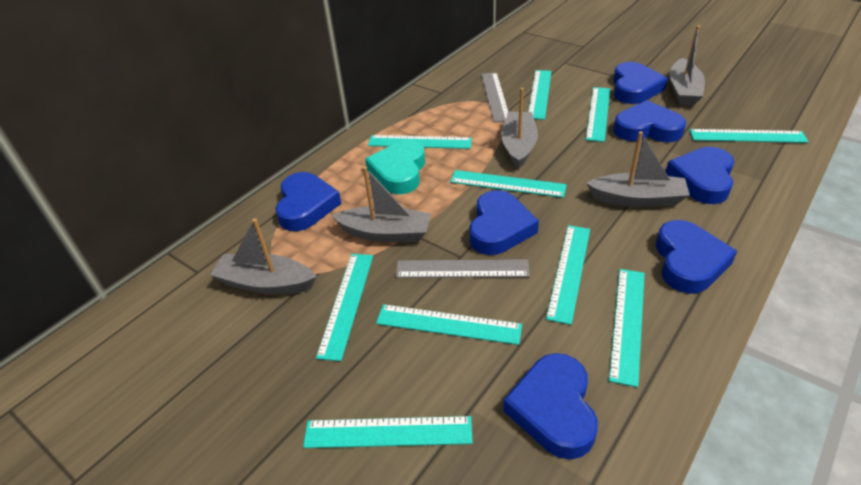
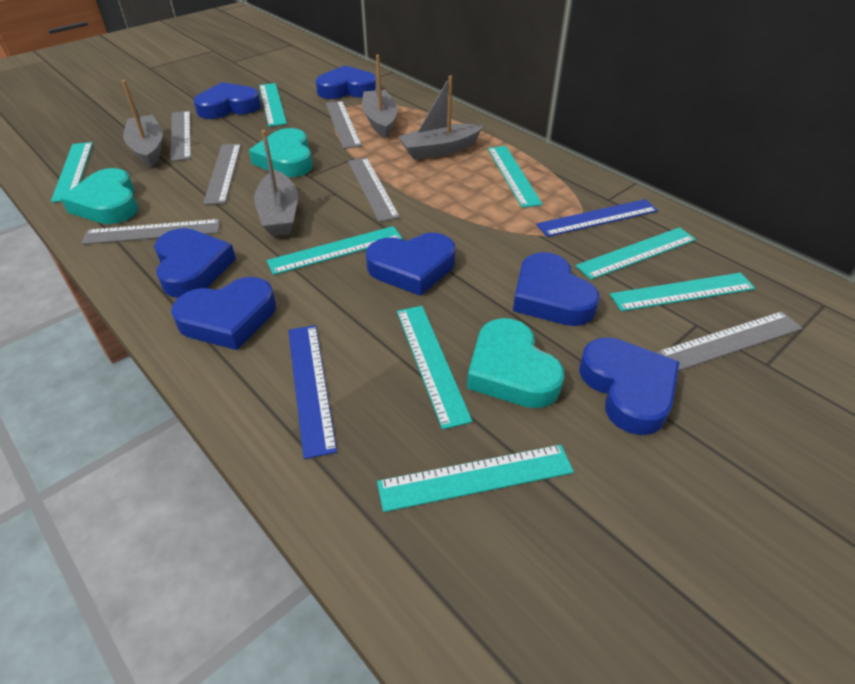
blue ruler: 0 -> 2
grey boat: 5 -> 4
grey ruler: 2 -> 6
turquoise heart: 1 -> 3
turquoise ruler: 10 -> 8

